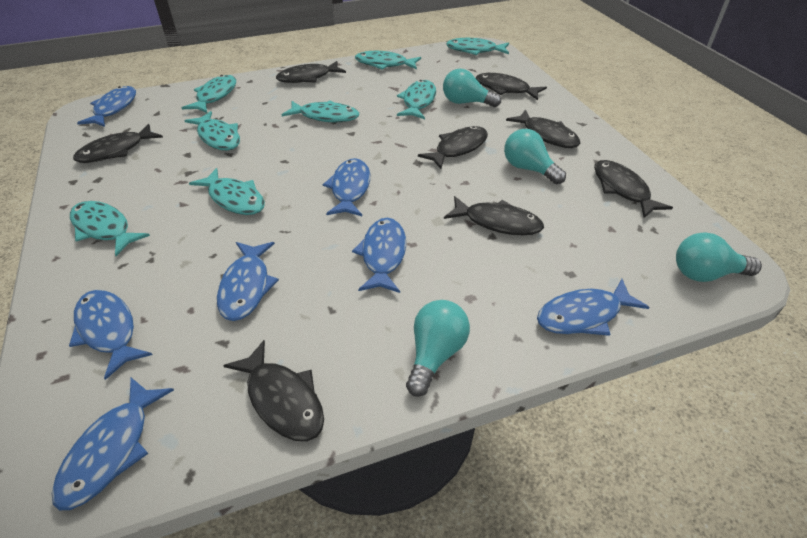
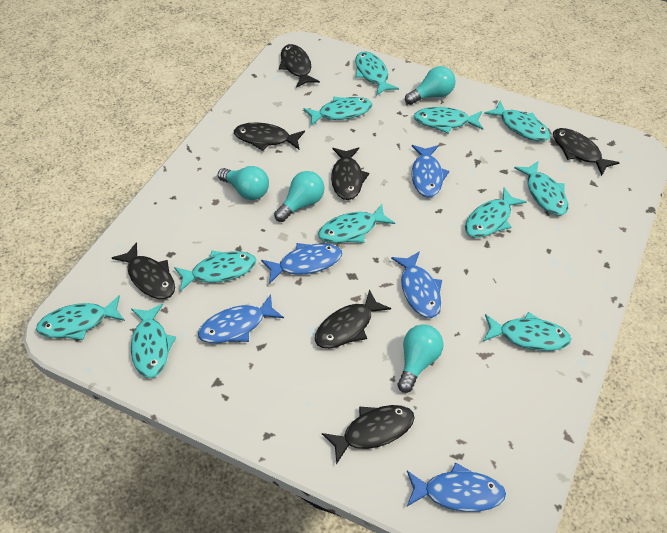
black fish: 8 -> 7
blue fish: 7 -> 5
turquoise fish: 8 -> 11

